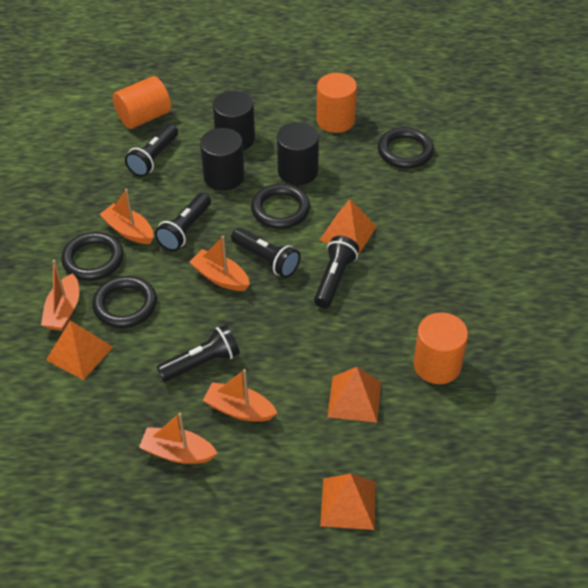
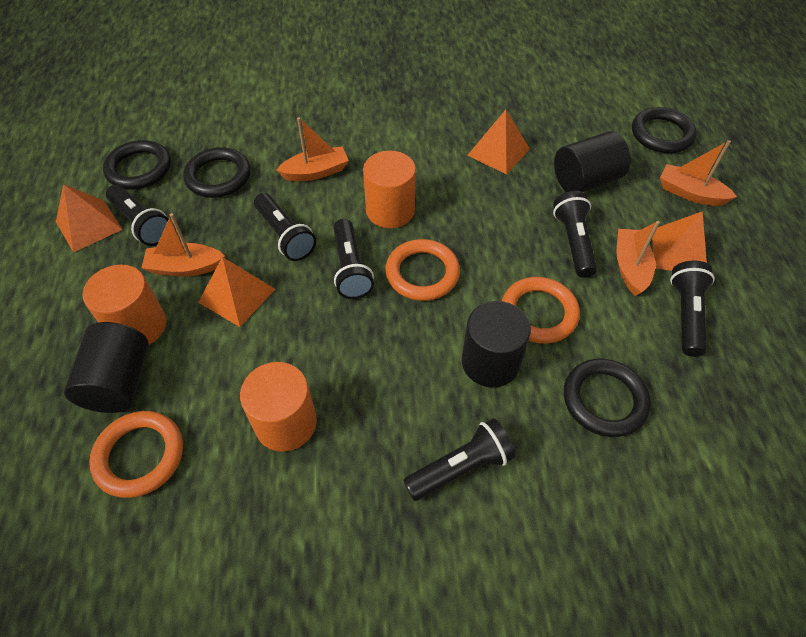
black flashlight: 5 -> 6
orange boat: 5 -> 4
orange ring: 0 -> 3

